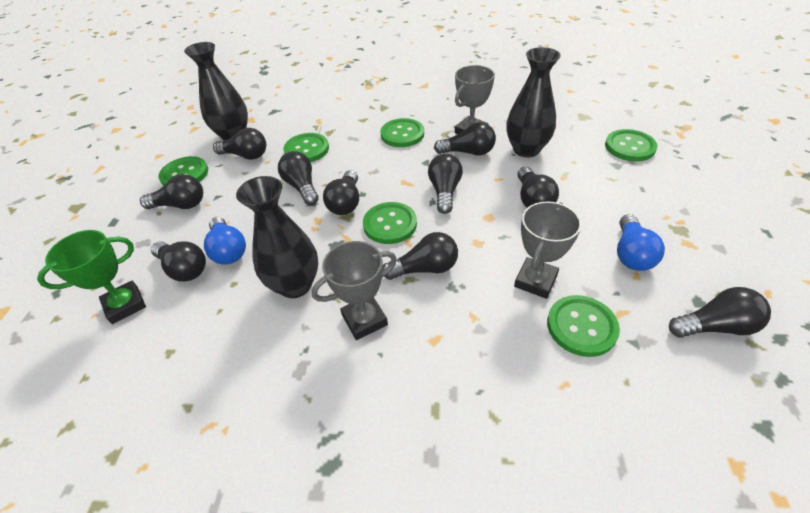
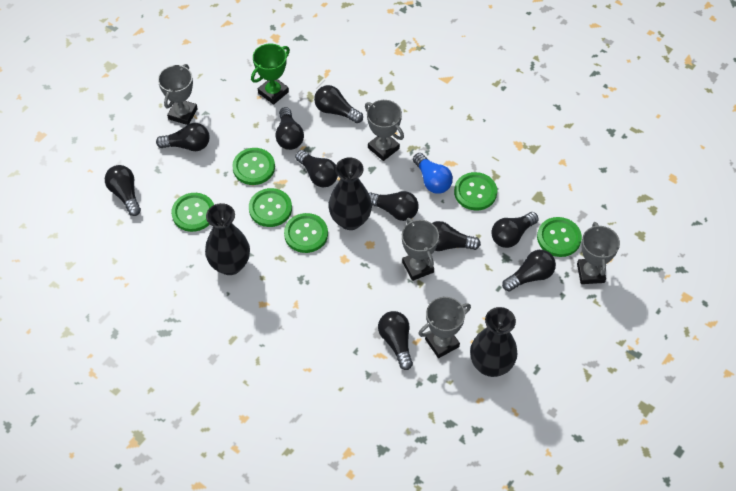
blue light bulb: 2 -> 1
grey trophy: 3 -> 5

